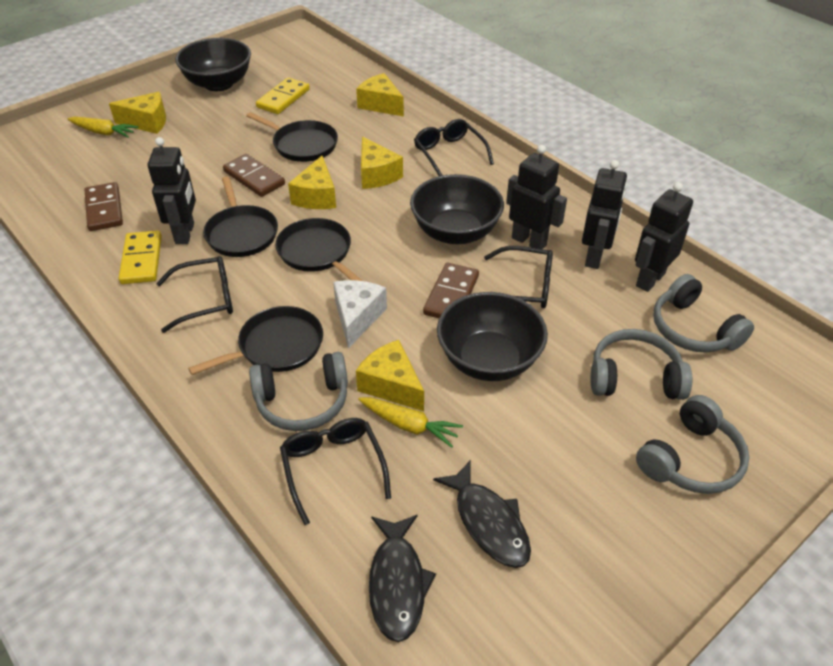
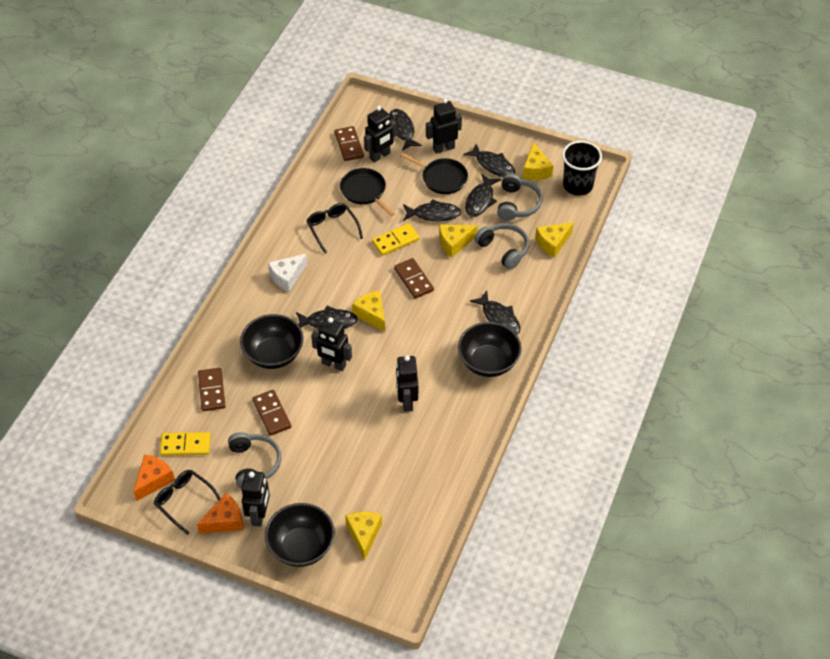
black cup: 0 -> 1
black fish: 2 -> 6
black glasses: 4 -> 2
black pan: 4 -> 2
black robot: 4 -> 5
brown domino: 3 -> 4
grey headphones: 4 -> 3
orange cheese: 0 -> 2
yellow carrot: 2 -> 0

